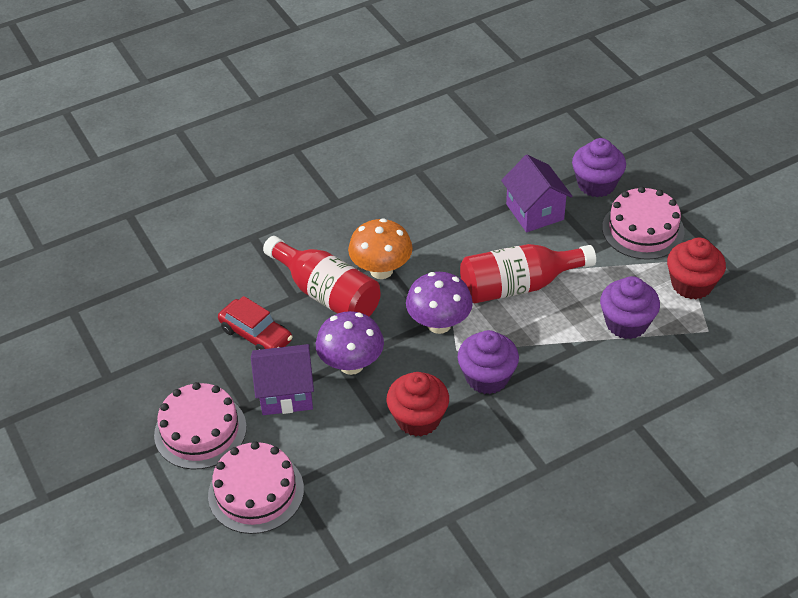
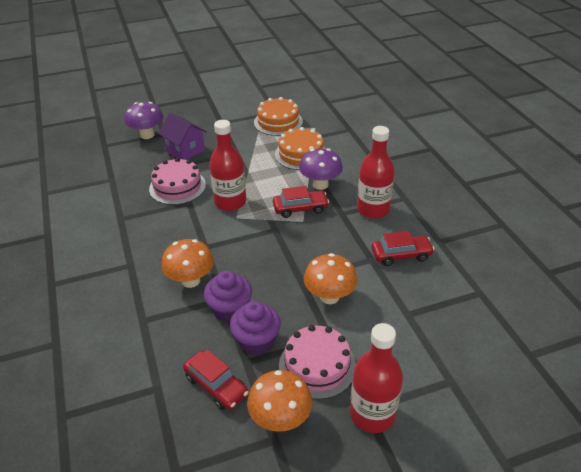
orange cake: 0 -> 2
orange mushroom: 1 -> 3
pink cake: 3 -> 2
purple cupcake: 3 -> 2
purple house: 2 -> 1
red bottle: 2 -> 3
red car: 1 -> 3
red cupcake: 2 -> 0

